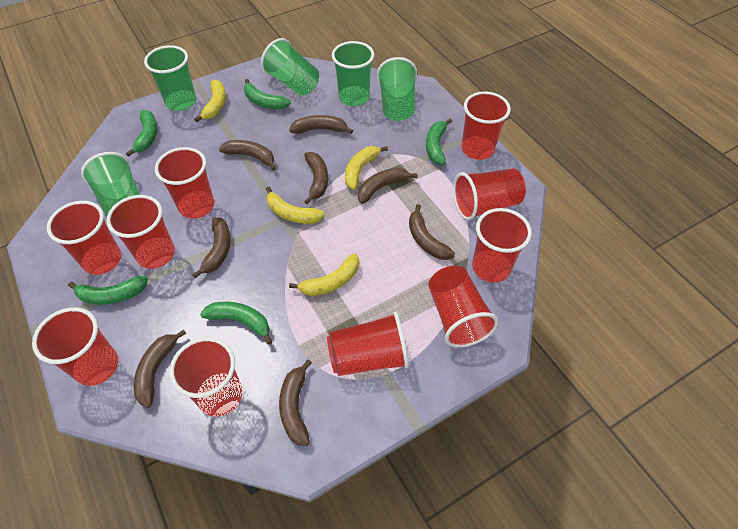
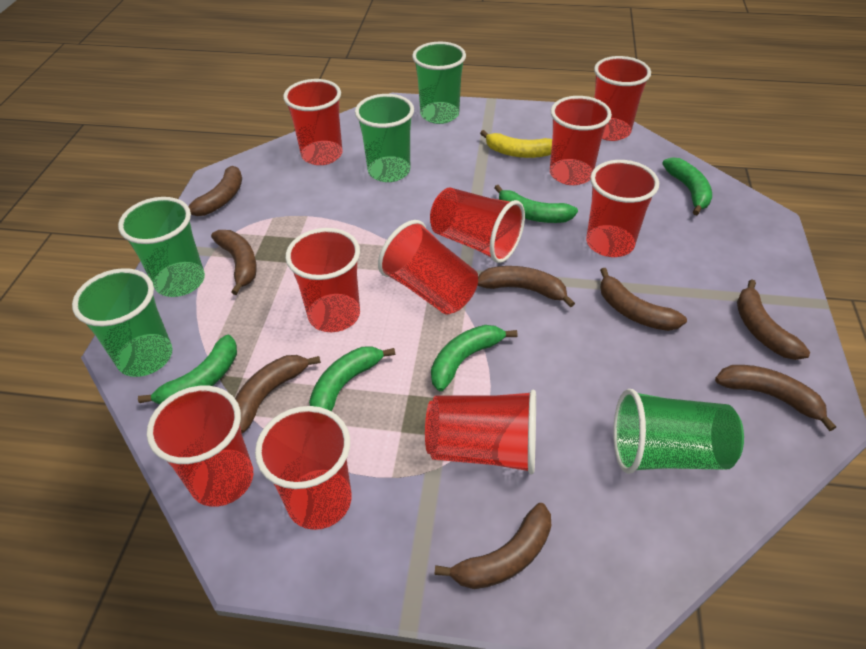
yellow banana: 4 -> 1

